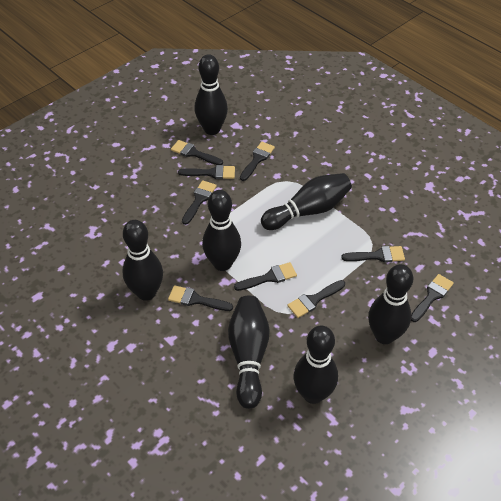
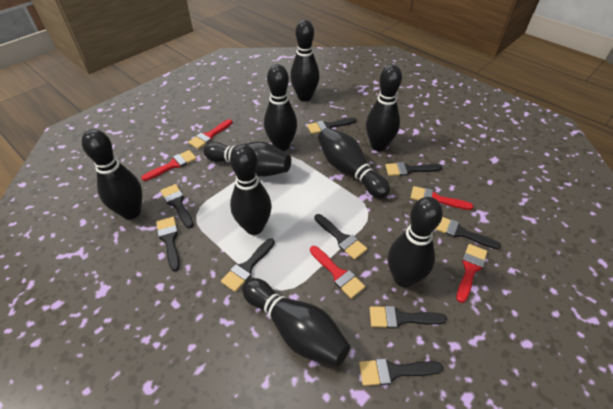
black bowling pin: 7 -> 9
red brush: 0 -> 5

